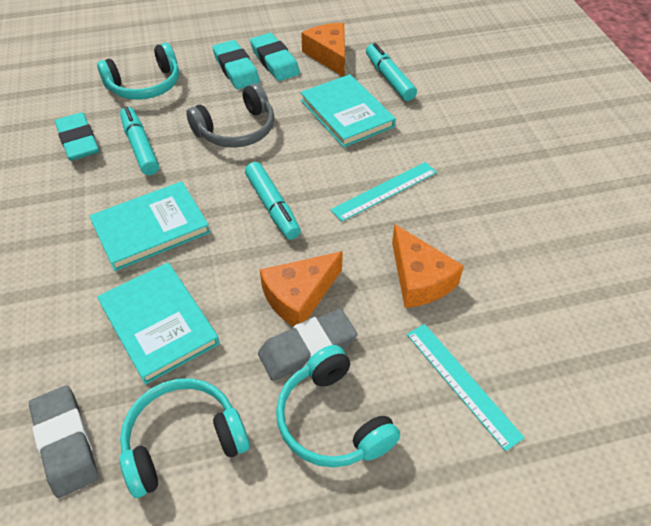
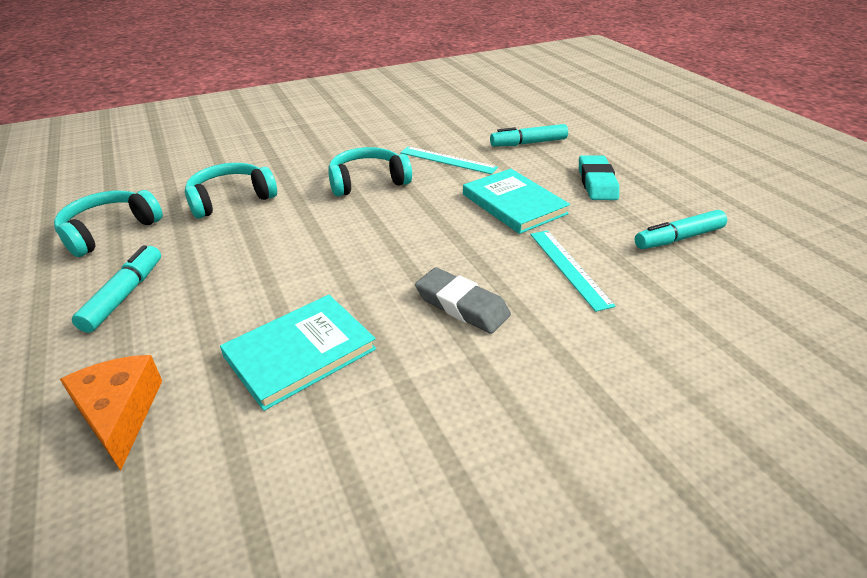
grey eraser: 2 -> 1
grey headphones: 1 -> 0
orange cheese: 3 -> 1
turquoise book: 3 -> 2
turquoise eraser: 3 -> 1

